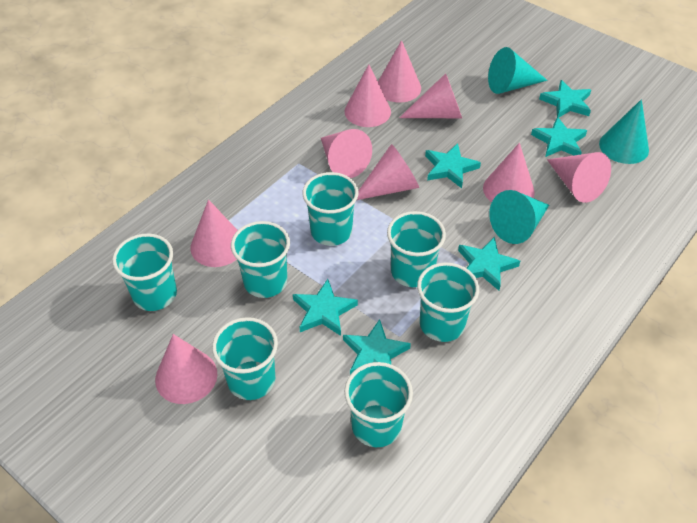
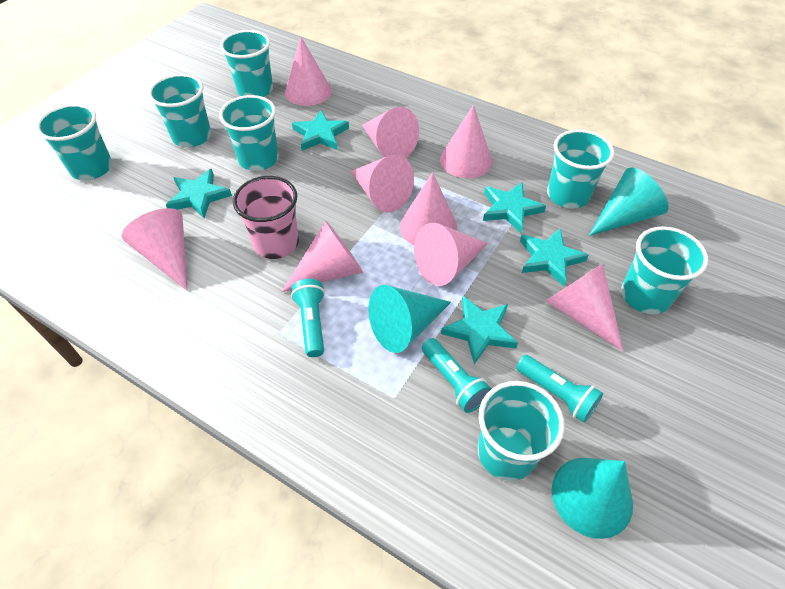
pink cup: 0 -> 1
turquoise flashlight: 0 -> 3
turquoise star: 6 -> 5

